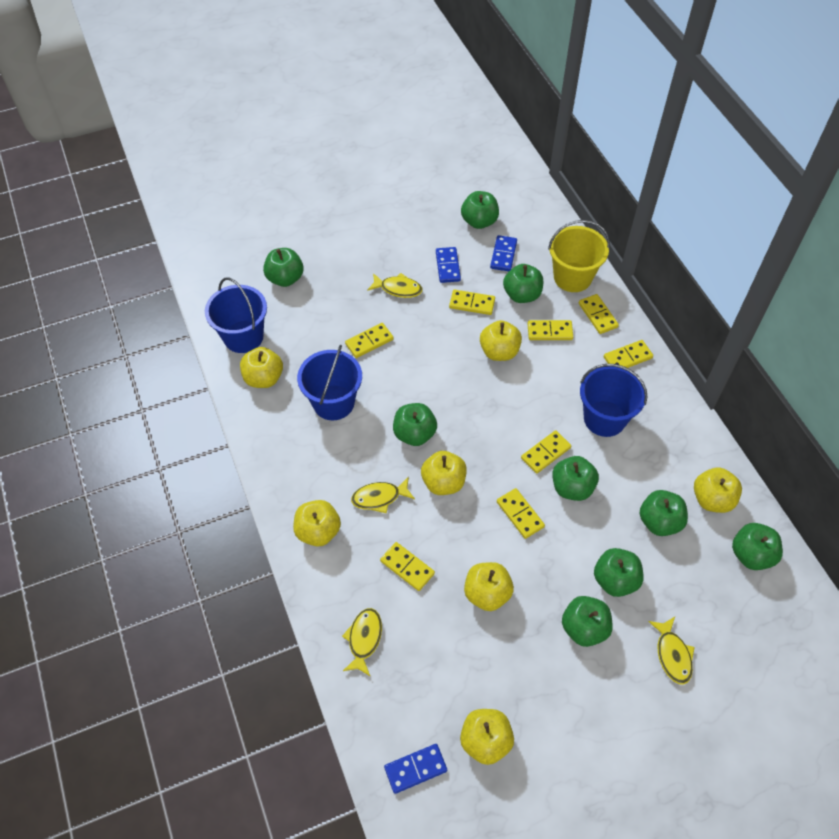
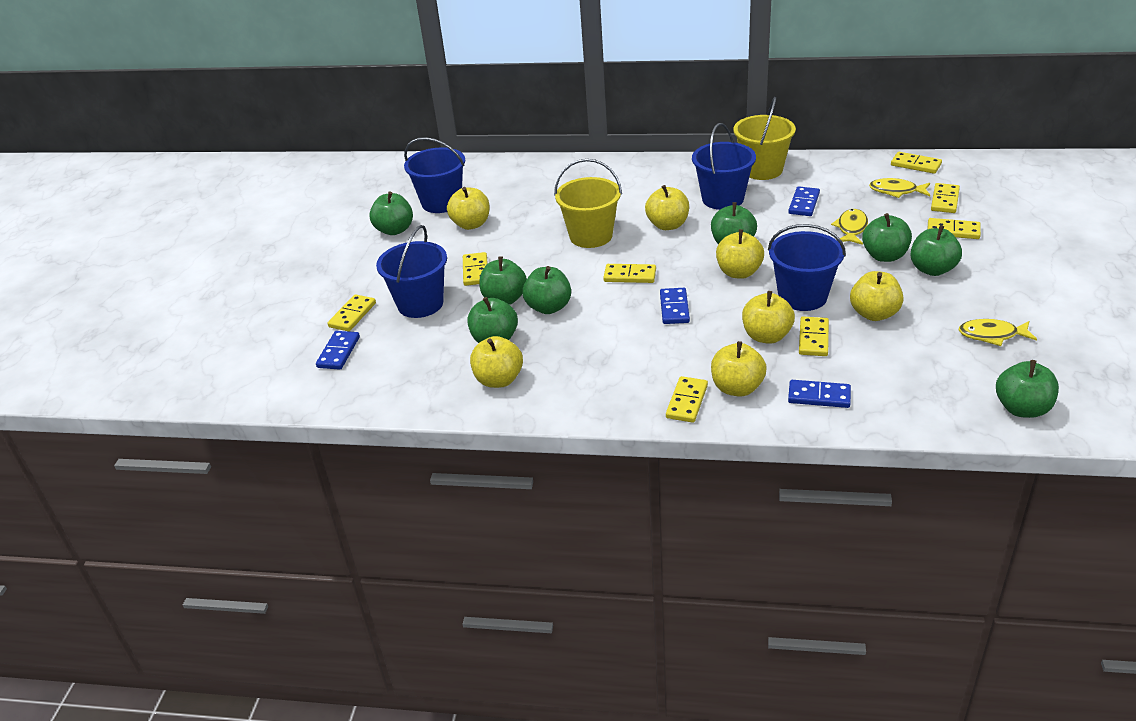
blue bucket: 3 -> 4
blue domino: 3 -> 4
green apple: 9 -> 8
yellow bucket: 1 -> 2
yellow fish: 4 -> 3

